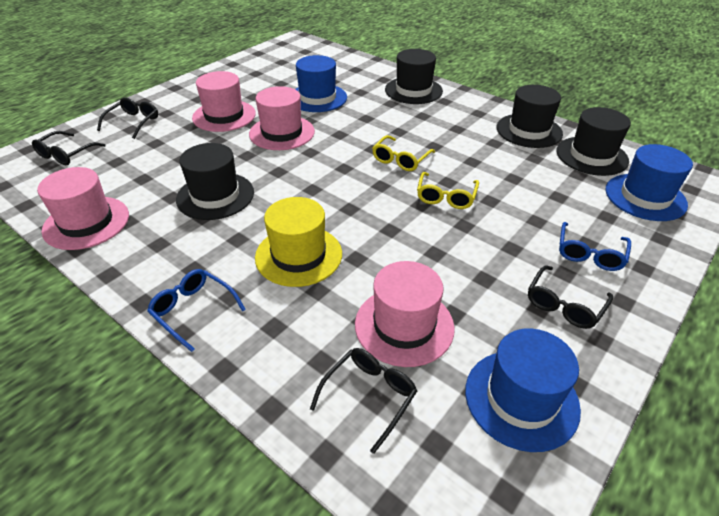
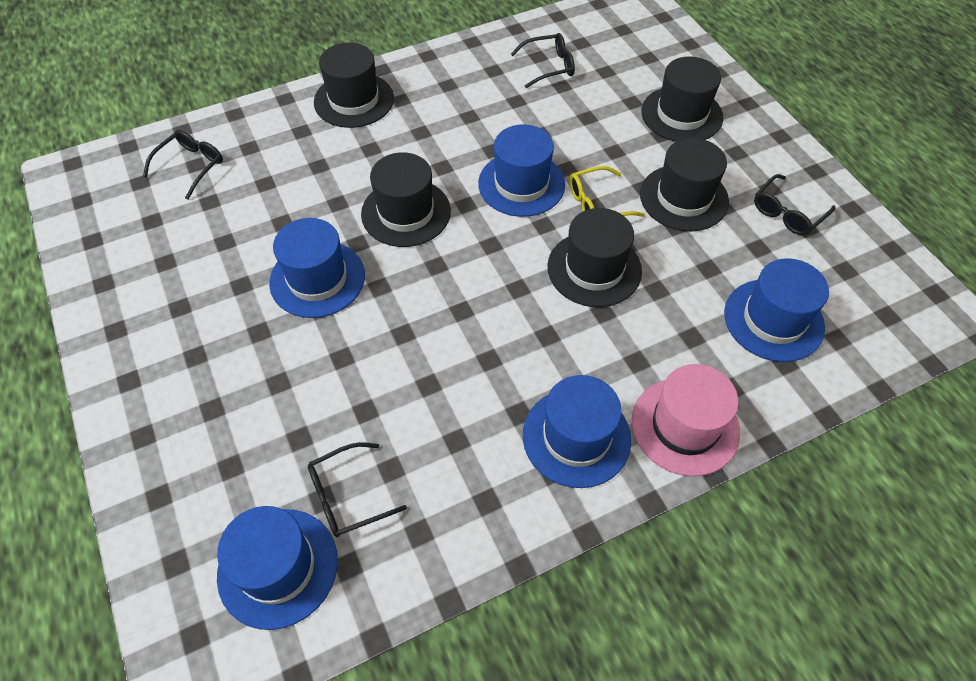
black hat: 4 -> 5
blue glasses: 2 -> 0
blue hat: 3 -> 5
pink hat: 4 -> 1
yellow glasses: 2 -> 1
yellow hat: 1 -> 0

